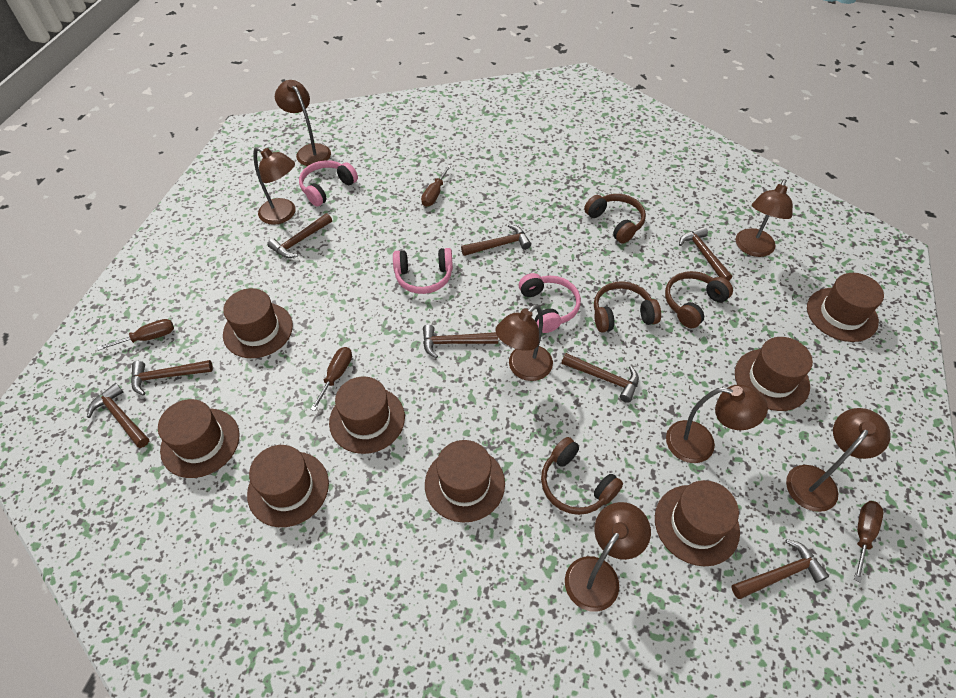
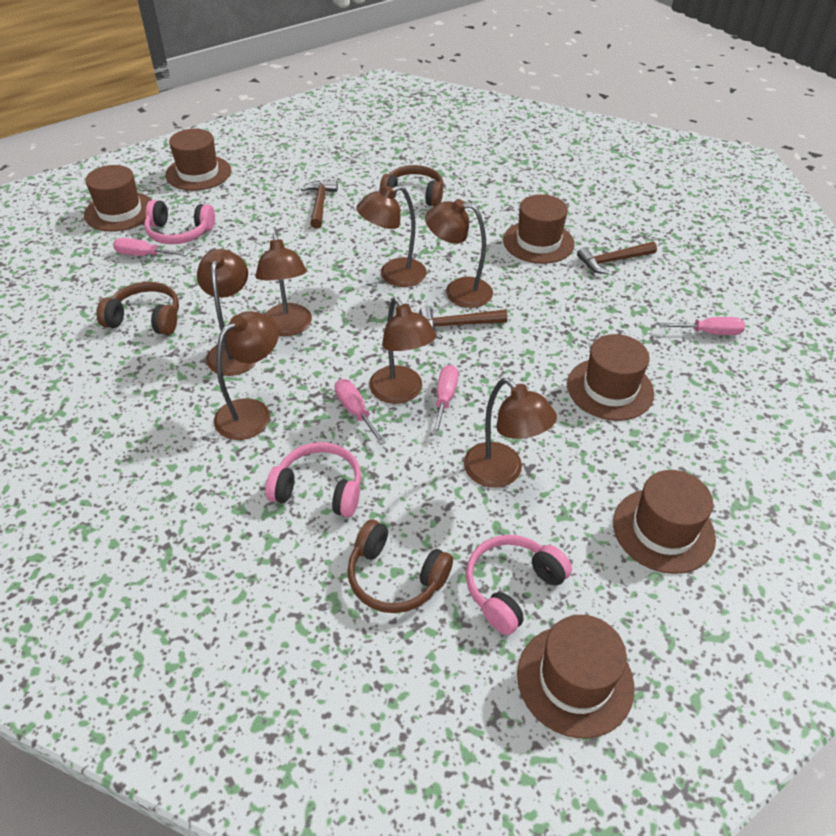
brown hammer: 8 -> 3
brown hat: 8 -> 6
brown headphones: 4 -> 3
brown screwdriver: 4 -> 0
pink screwdriver: 0 -> 4

